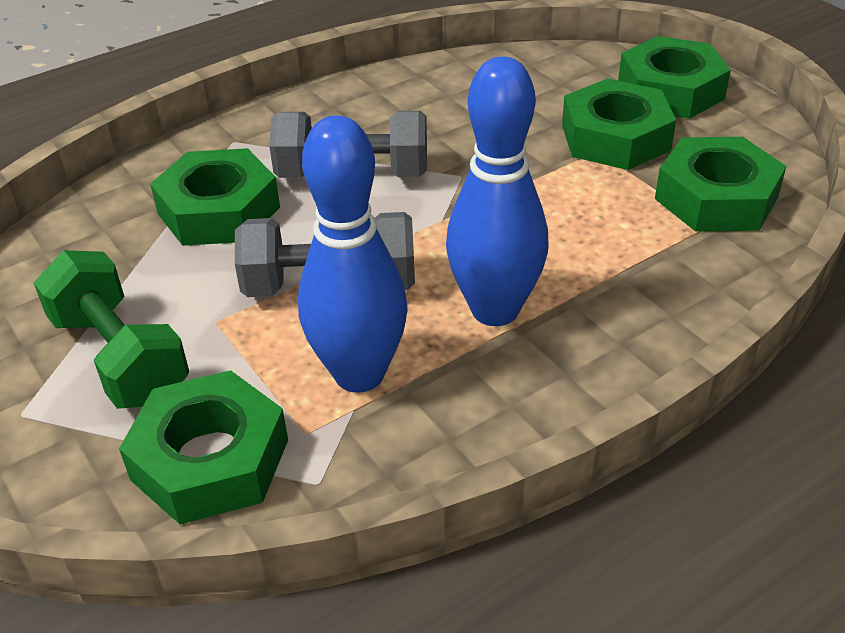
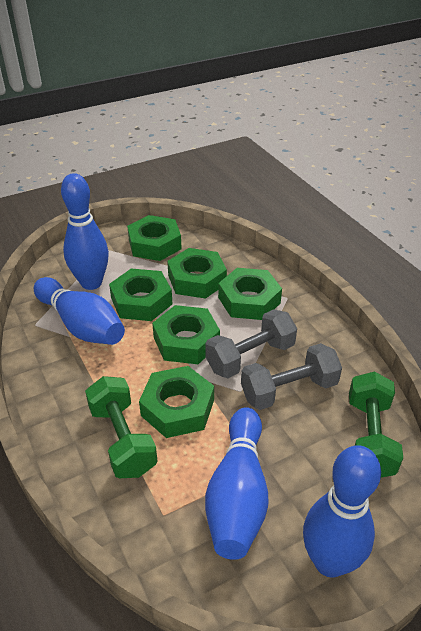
blue bowling pin: 2 -> 4
green dumbbell: 1 -> 2
green nut: 5 -> 6

